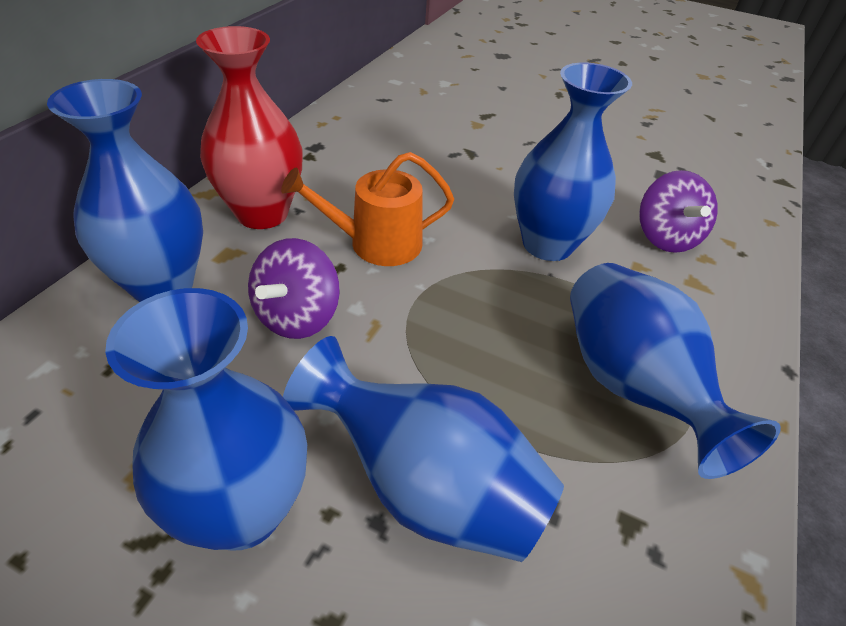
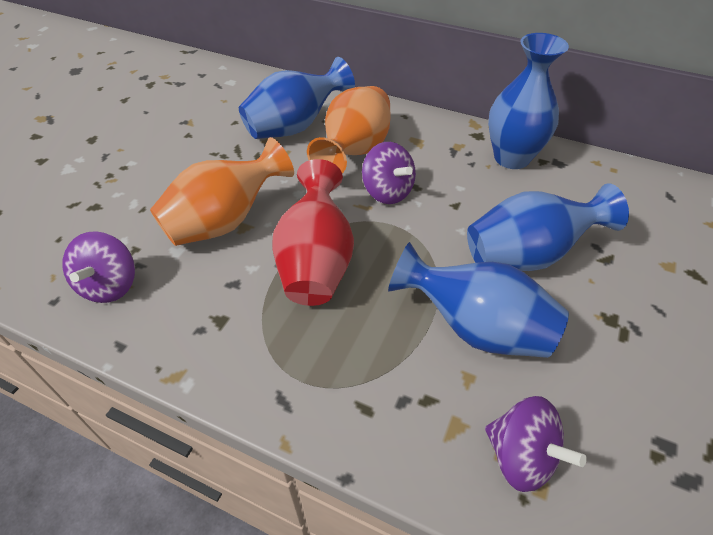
blue vase: 5 -> 4
orange vase: 0 -> 2
orange watering can: 1 -> 0
purple spinning top: 2 -> 3

